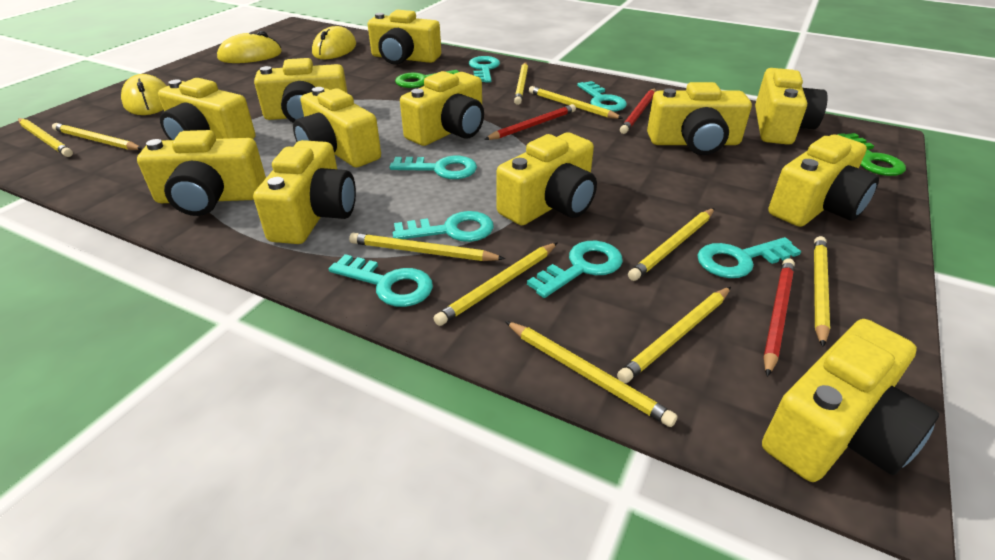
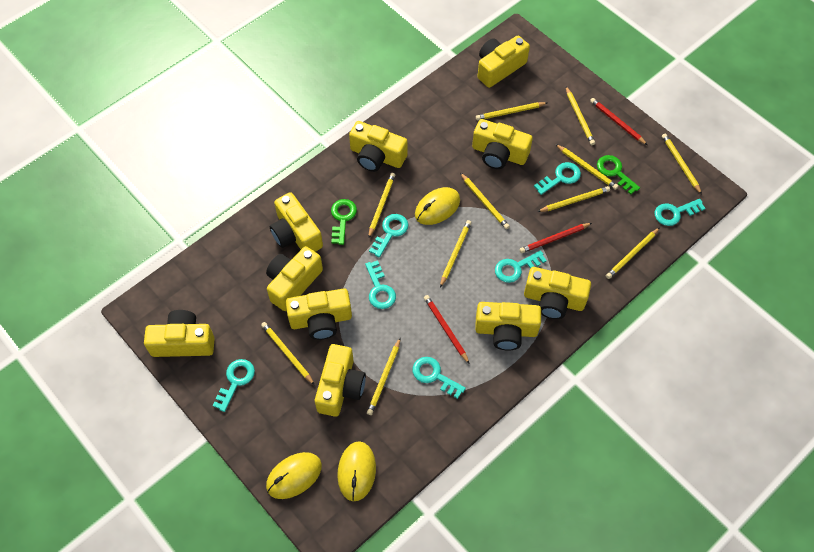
yellow camera: 12 -> 10
yellow pencil: 10 -> 11

